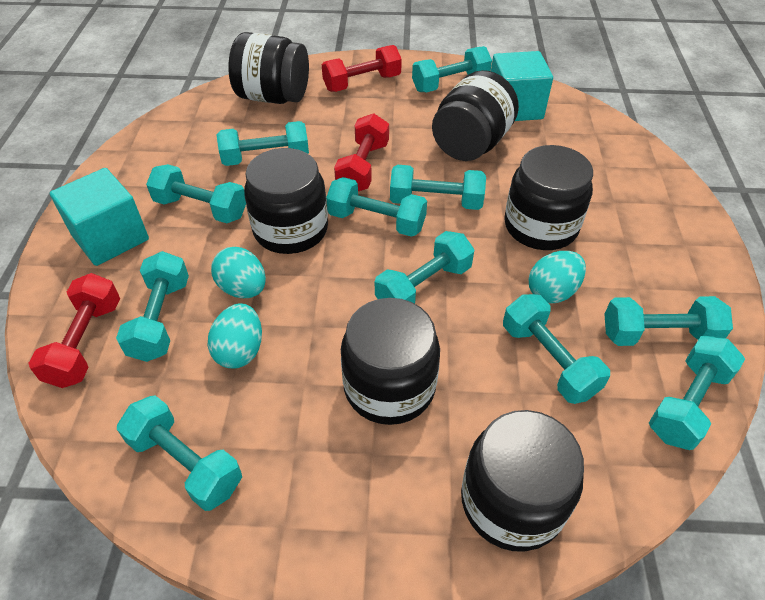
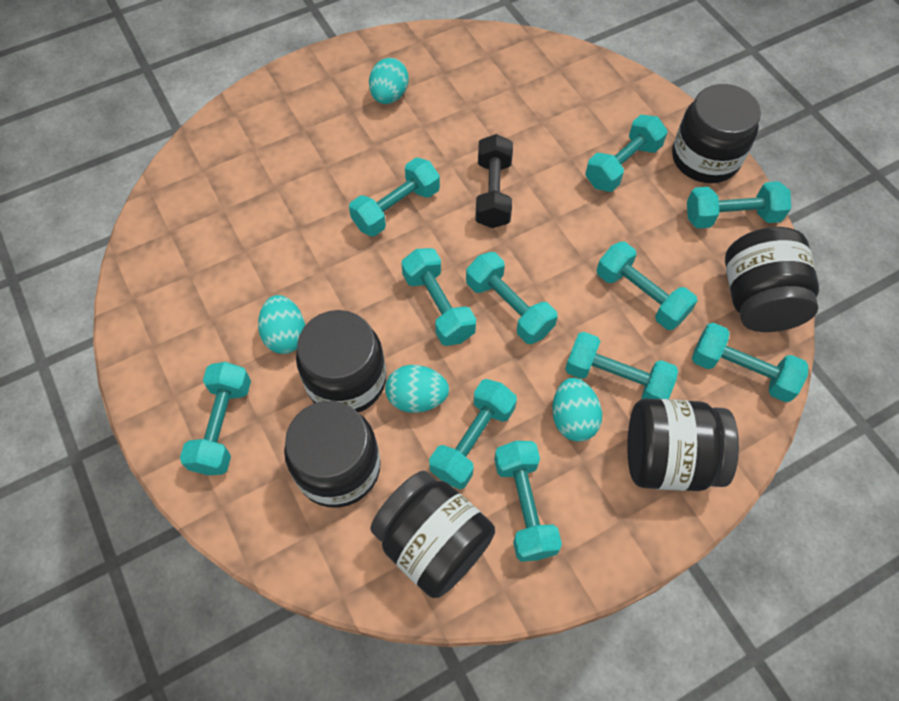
black dumbbell: 0 -> 1
red dumbbell: 3 -> 0
turquoise cube: 2 -> 0
turquoise egg: 3 -> 4

